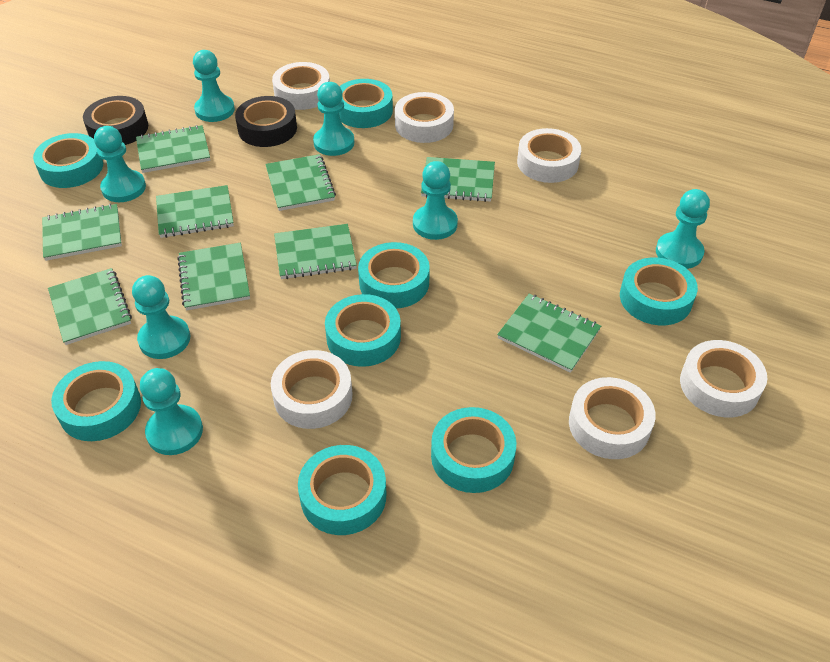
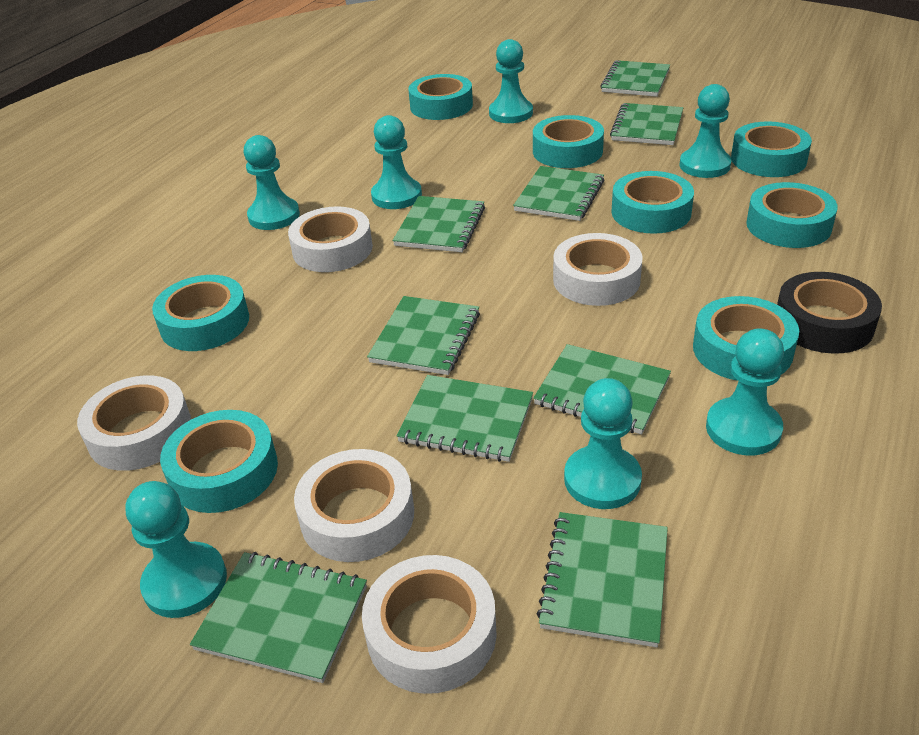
black tape: 2 -> 1
white tape: 6 -> 5

